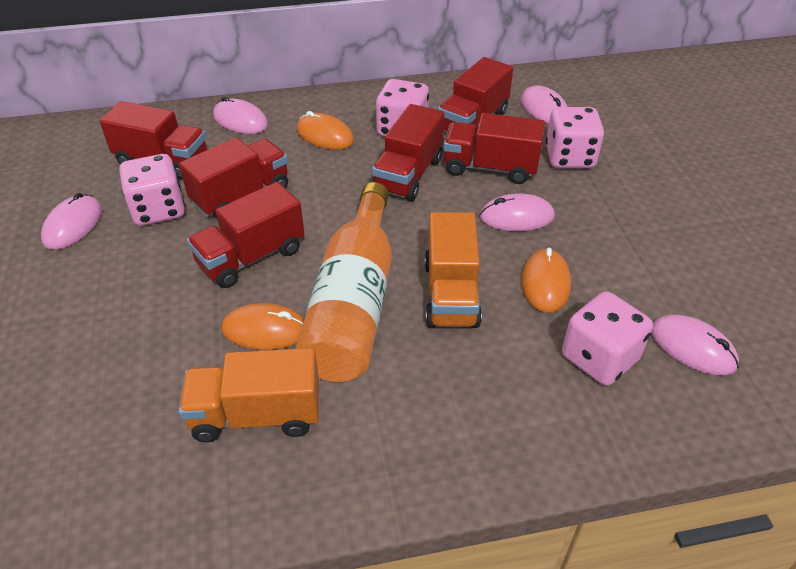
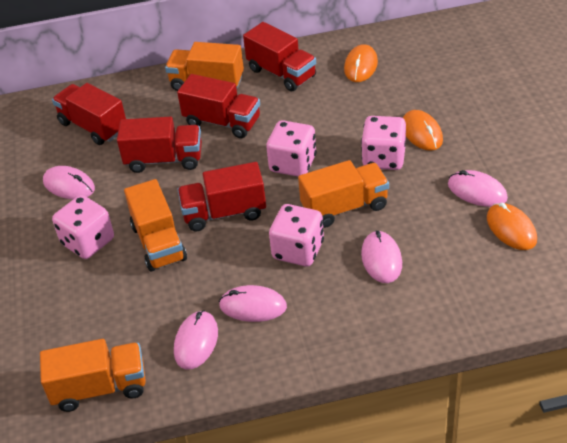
orange bottle: 1 -> 0
orange truck: 2 -> 4
red truck: 6 -> 5

